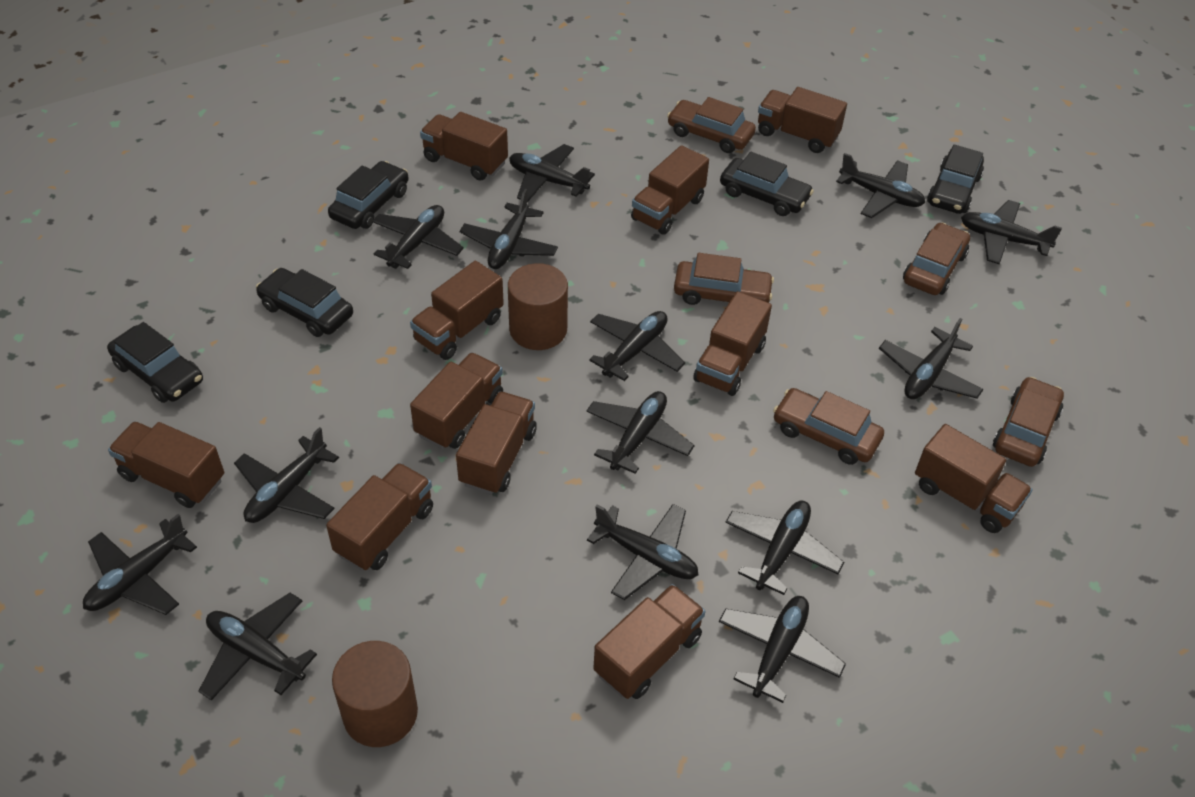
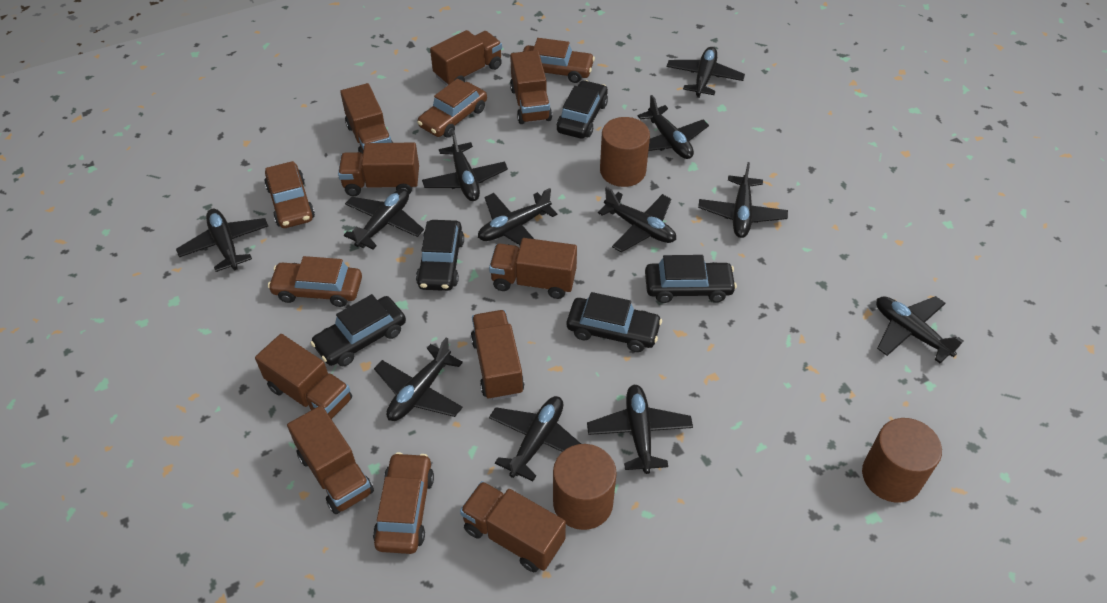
black plane: 14 -> 12
brown cylinder: 2 -> 3
brown truck: 11 -> 9

